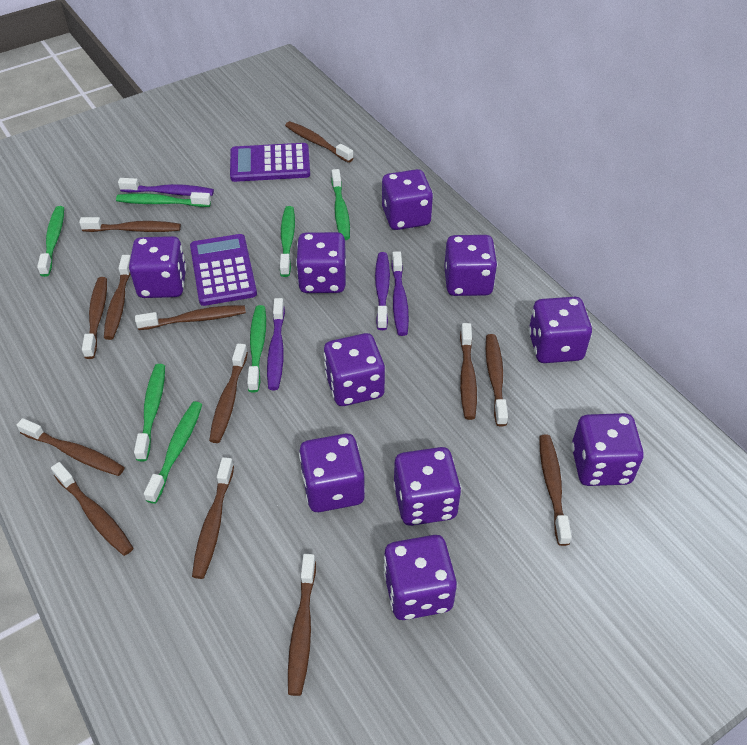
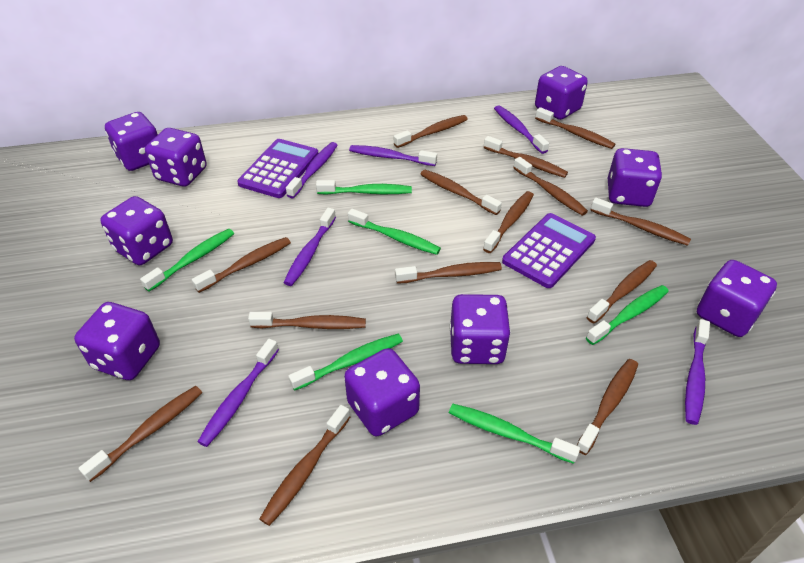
brown toothbrush: 13 -> 14
green toothbrush: 7 -> 6
purple dice: 10 -> 9
purple toothbrush: 4 -> 6

